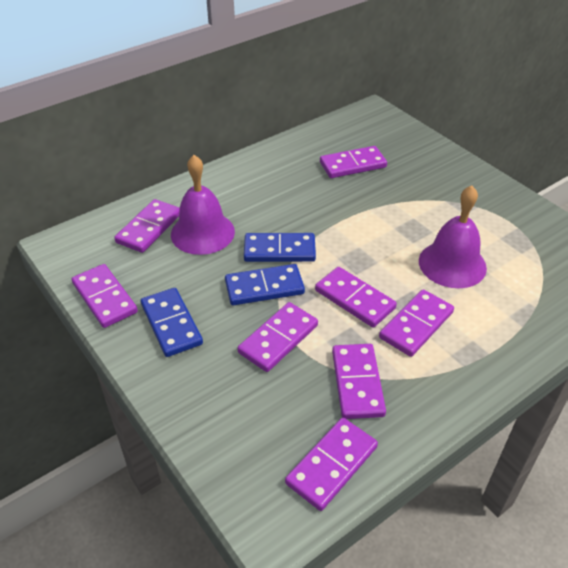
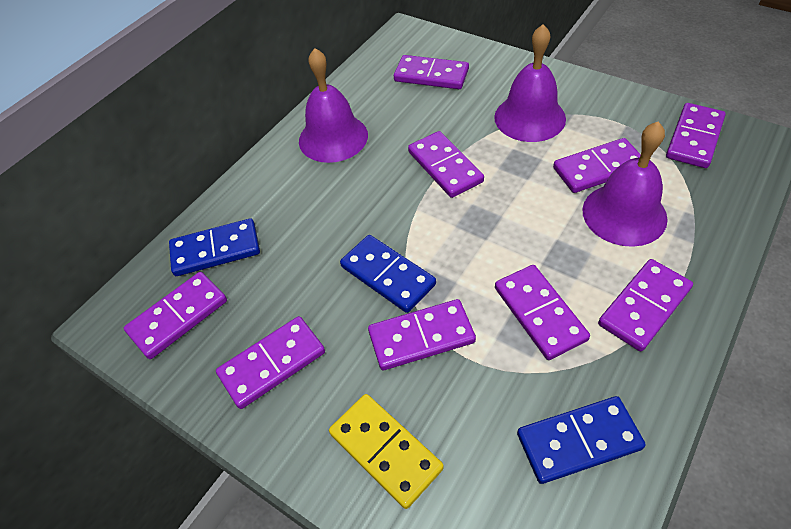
purple bell: 2 -> 3
purple domino: 8 -> 9
yellow domino: 0 -> 1

